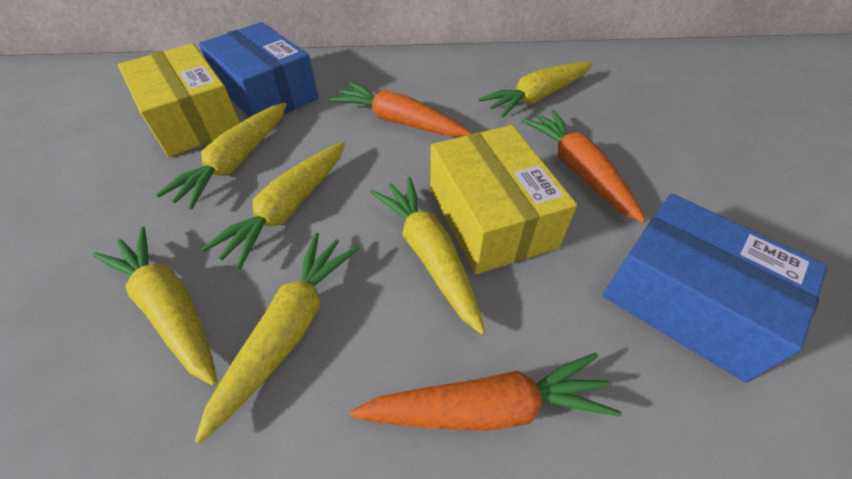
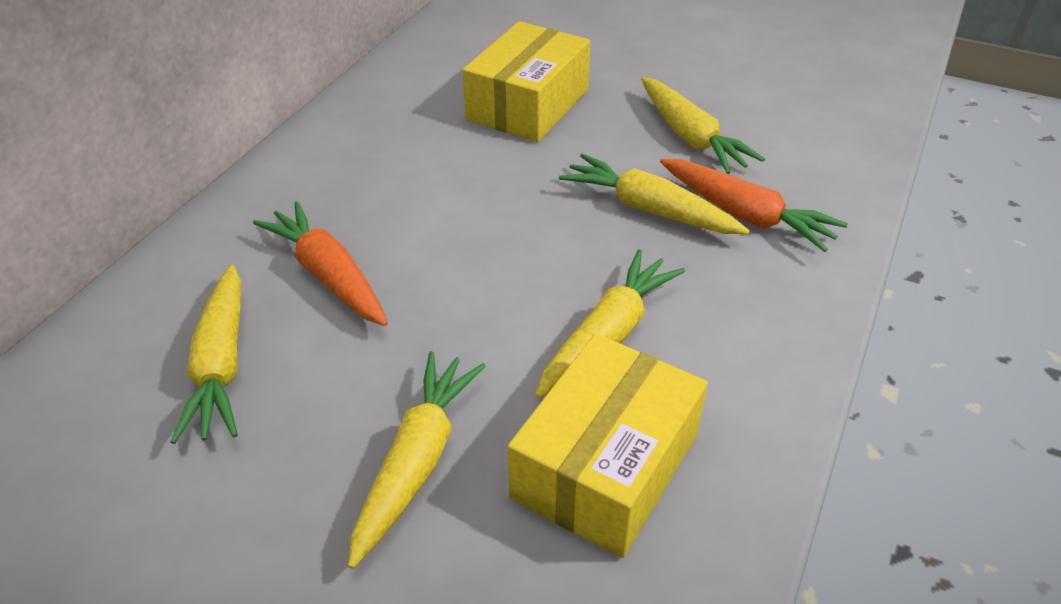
blue box: 2 -> 0
orange carrot: 3 -> 2
yellow carrot: 6 -> 5

